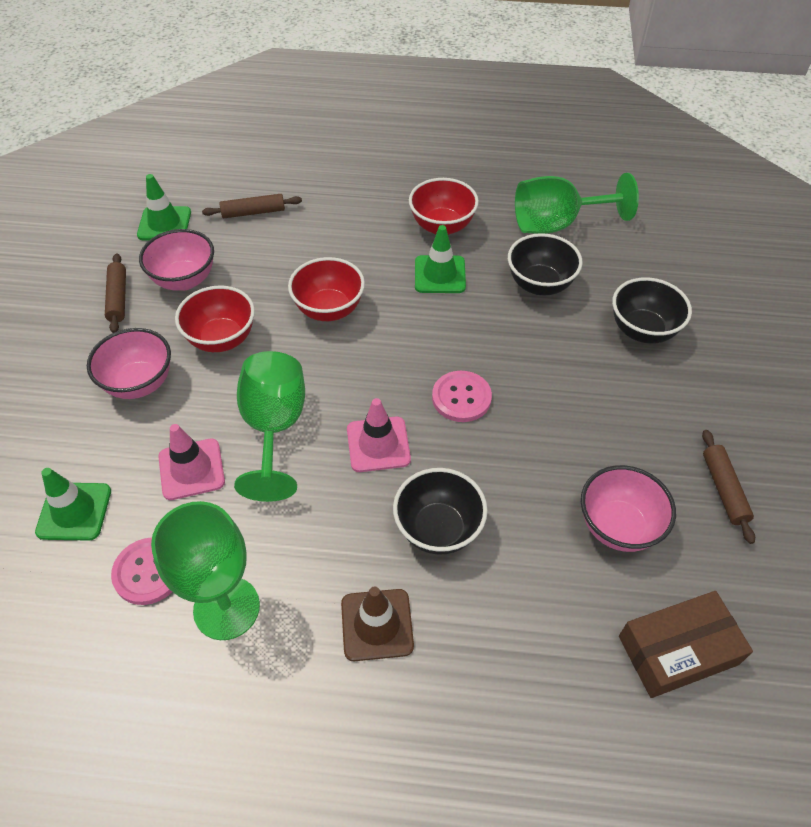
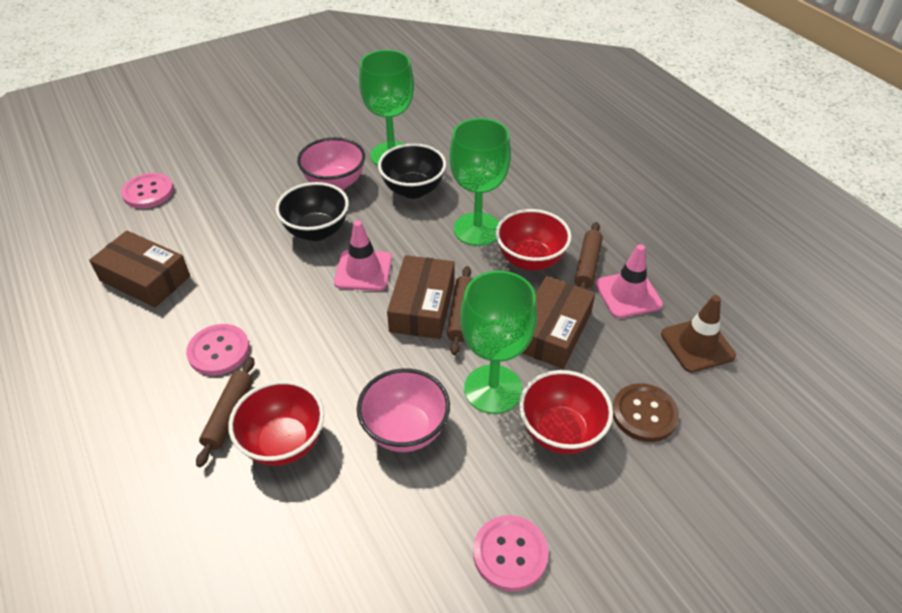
black bowl: 3 -> 2
brown box: 1 -> 3
brown button: 0 -> 1
green traffic cone: 3 -> 0
pink bowl: 3 -> 2
pink button: 2 -> 3

